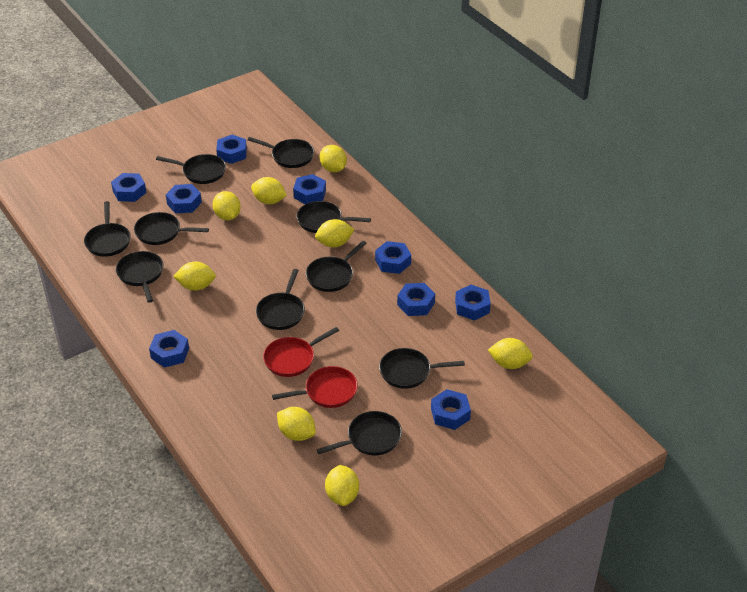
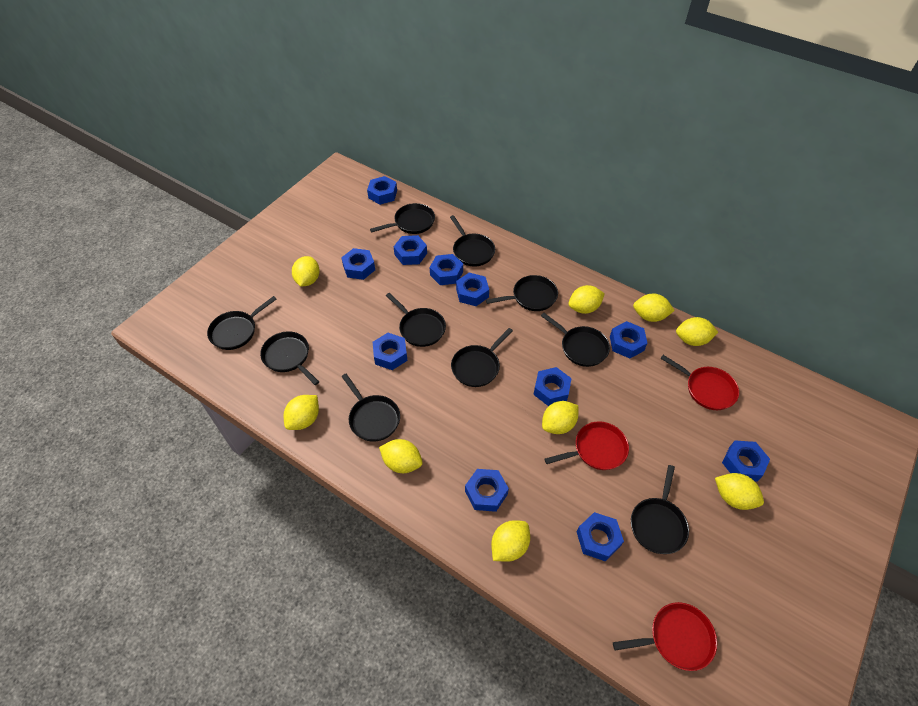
blue nut: 9 -> 11
red pan: 2 -> 3
yellow lemon: 8 -> 9

